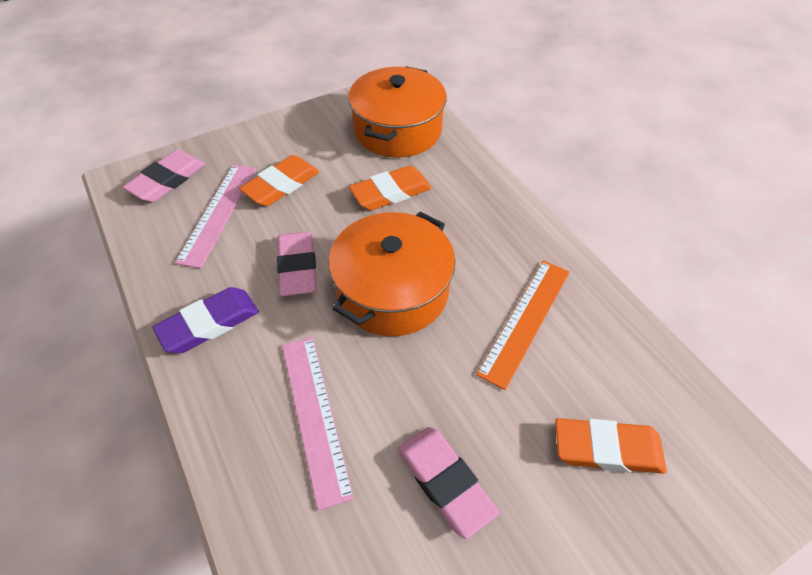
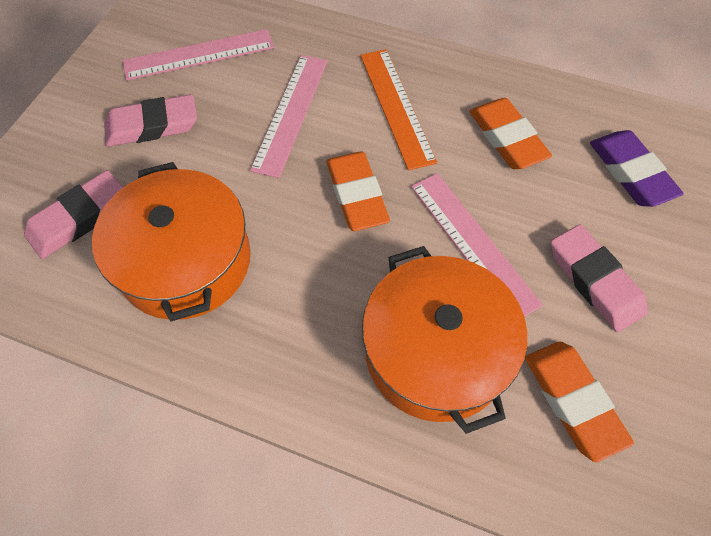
pink ruler: 2 -> 3

